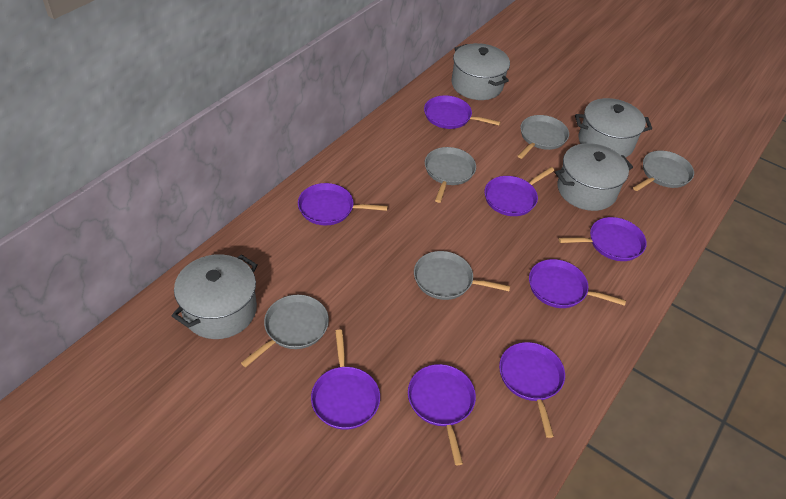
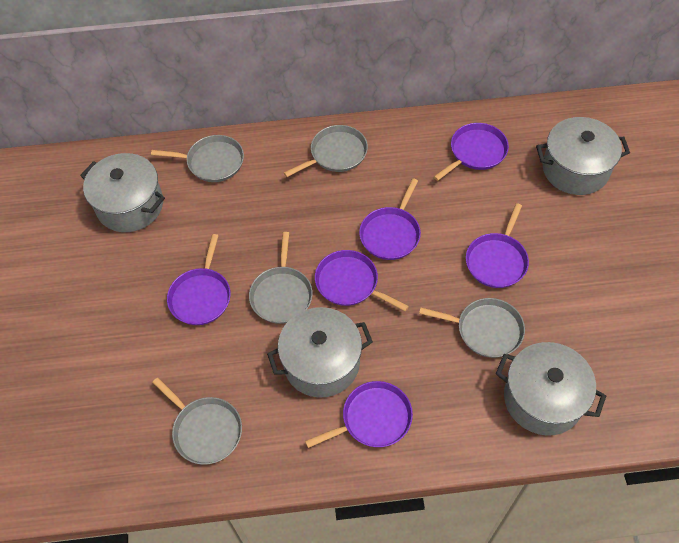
purple pan: 8 -> 6

